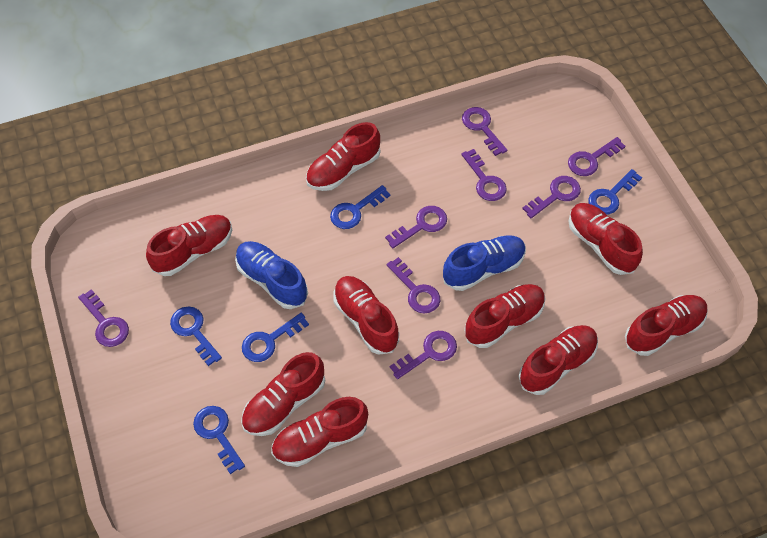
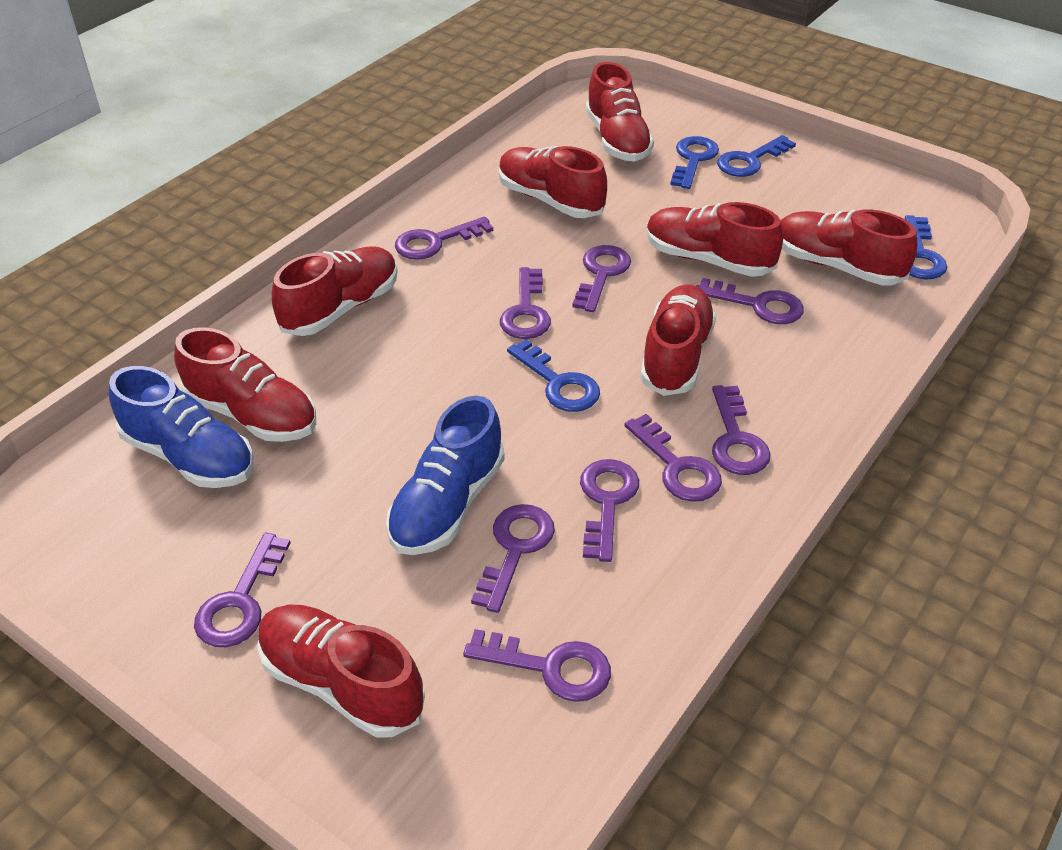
blue key: 5 -> 4
purple key: 8 -> 10
red shoe: 9 -> 8

